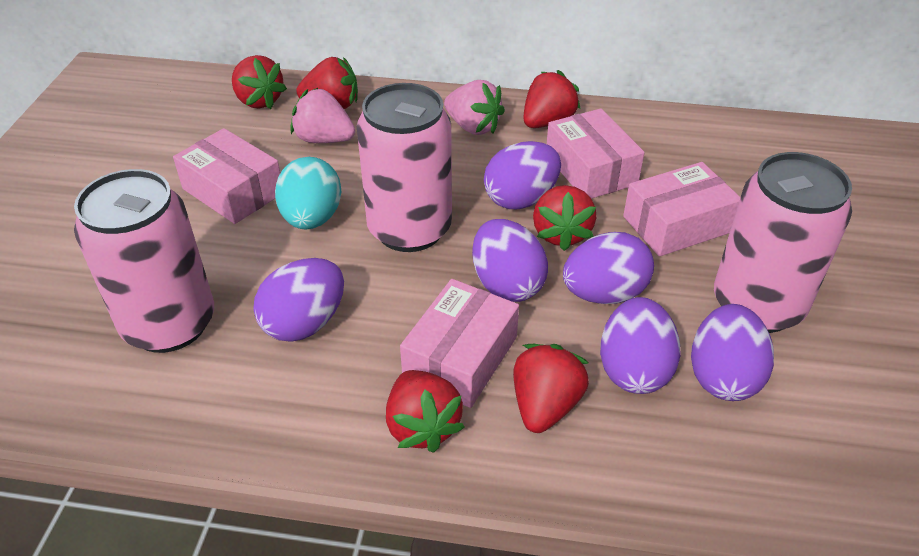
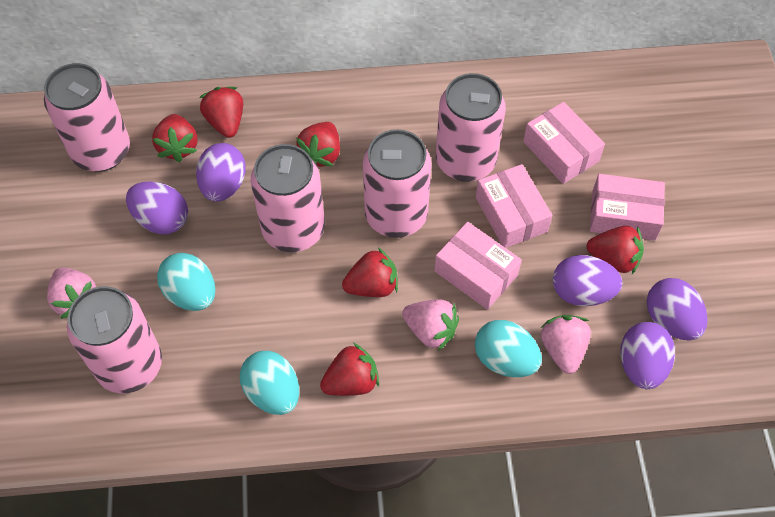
pink can: 3 -> 5
pink strawberry: 2 -> 3
purple egg: 6 -> 5
turquoise egg: 1 -> 3

